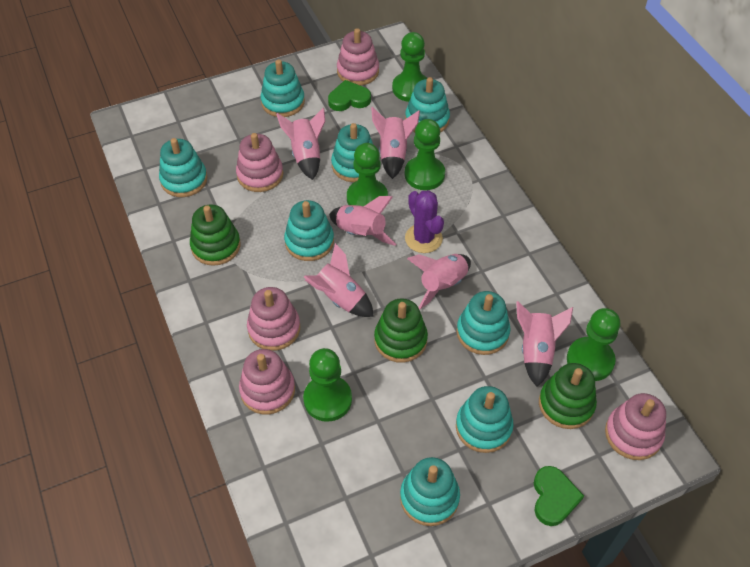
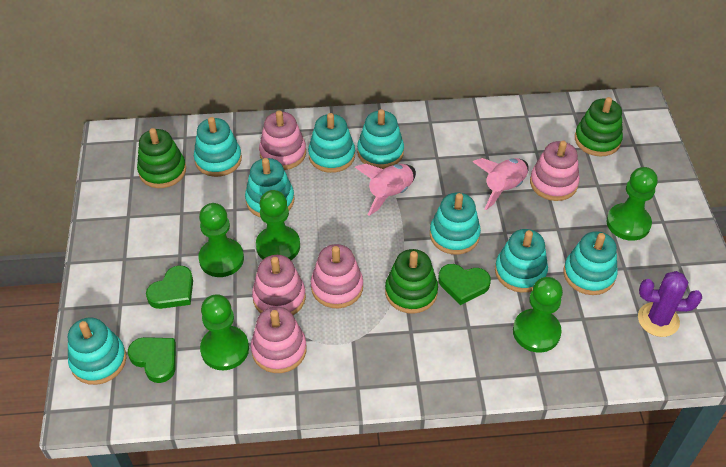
green heart: 2 -> 3
pink rocket: 6 -> 2

